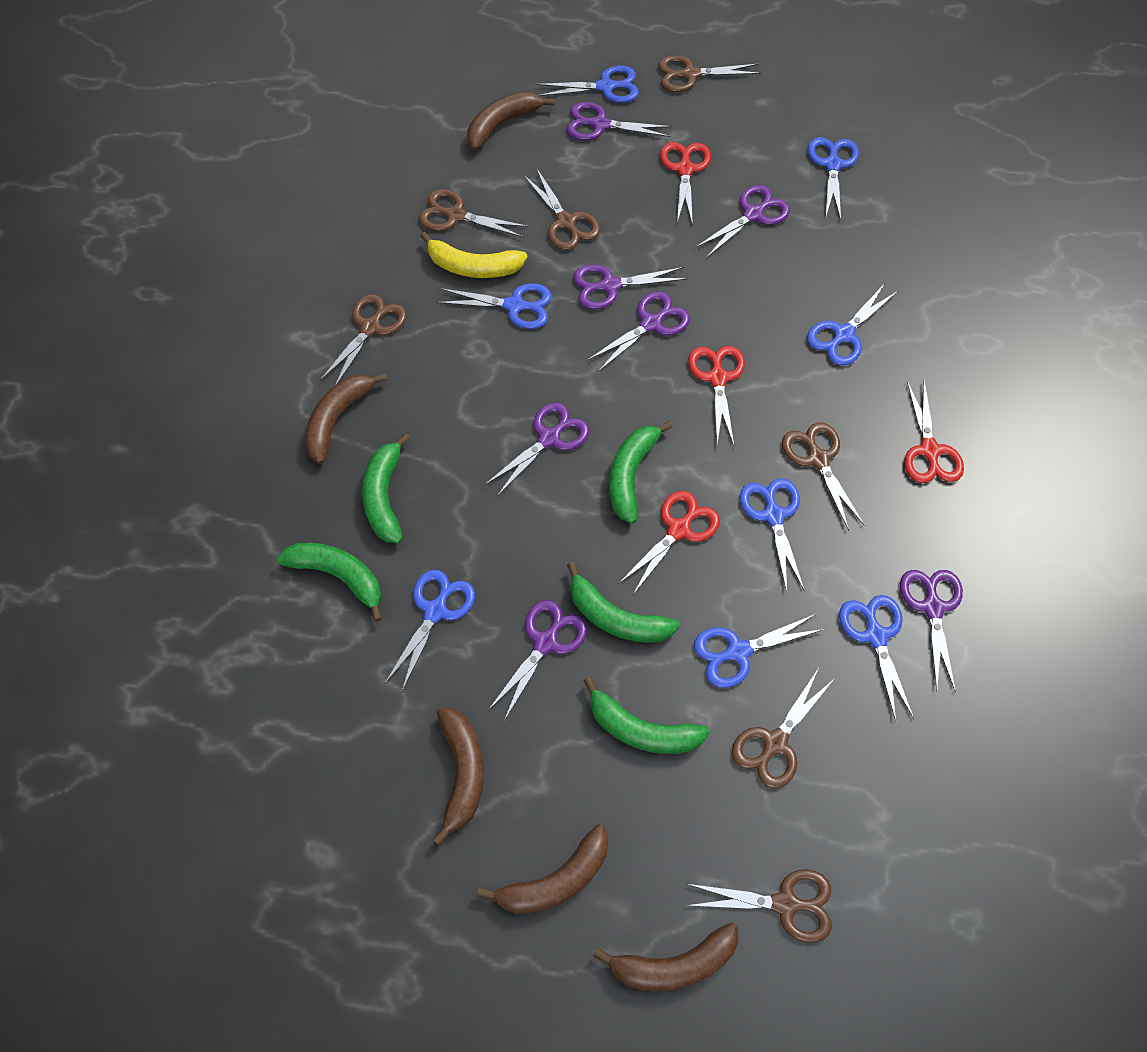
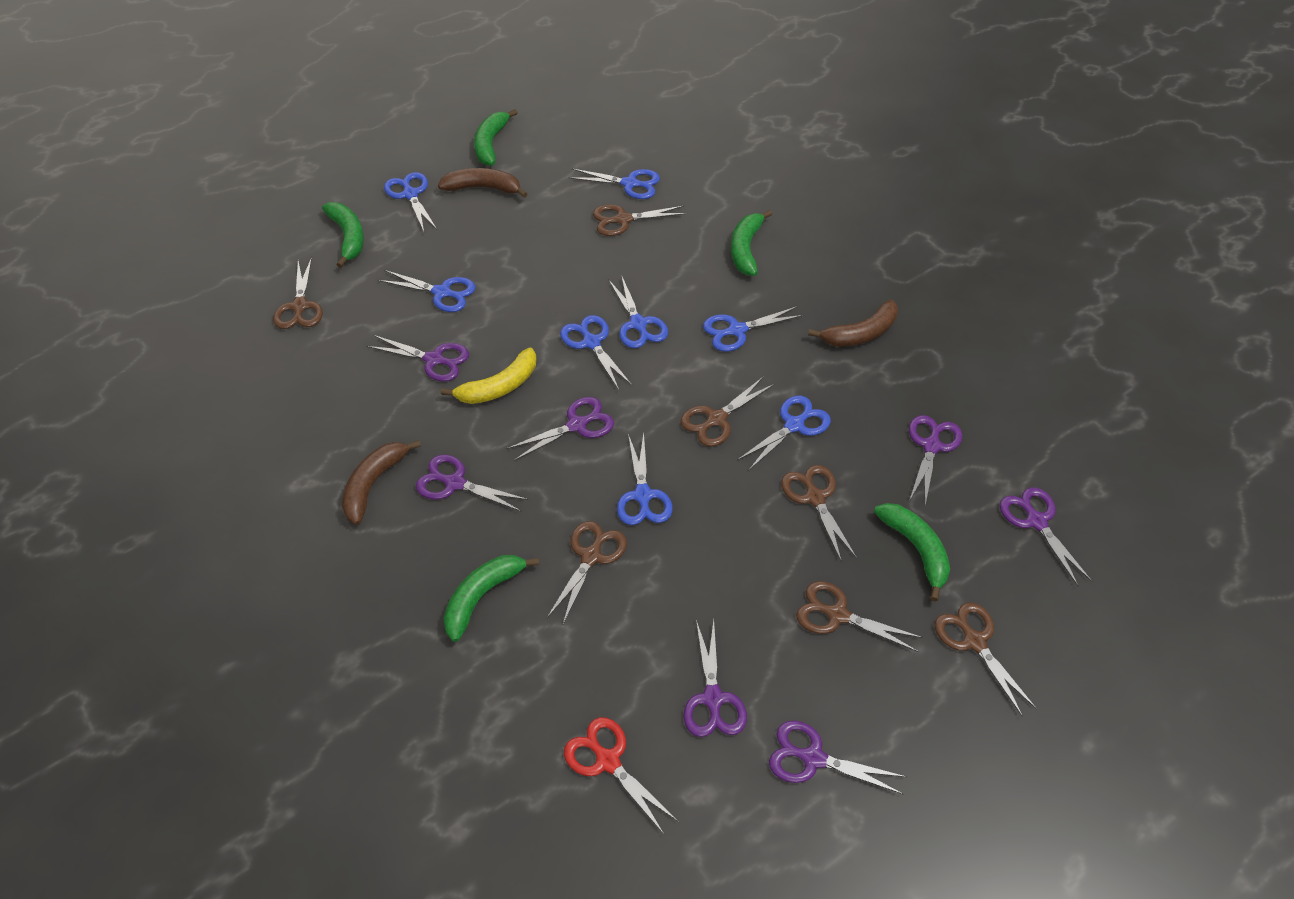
brown banana: 5 -> 3
red scissors: 4 -> 1

